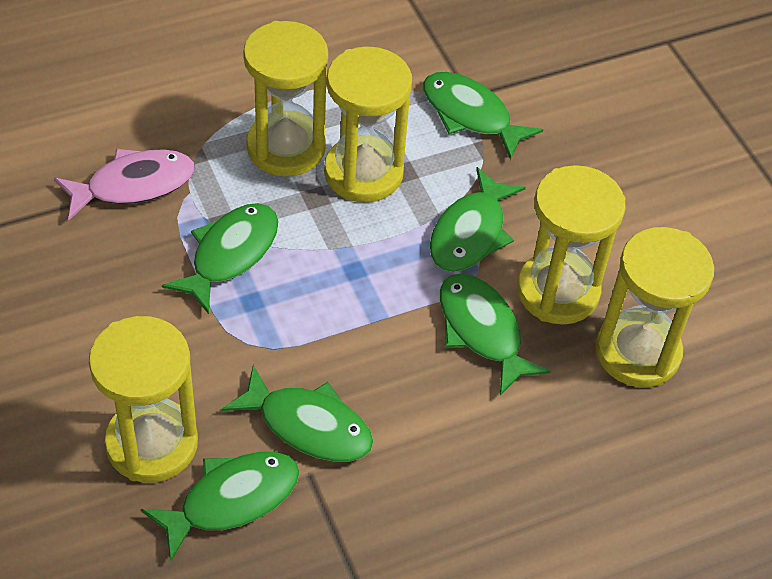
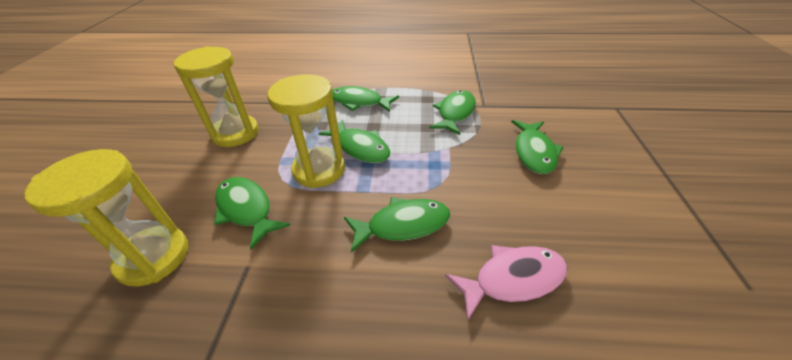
yellow hourglass: 5 -> 3

